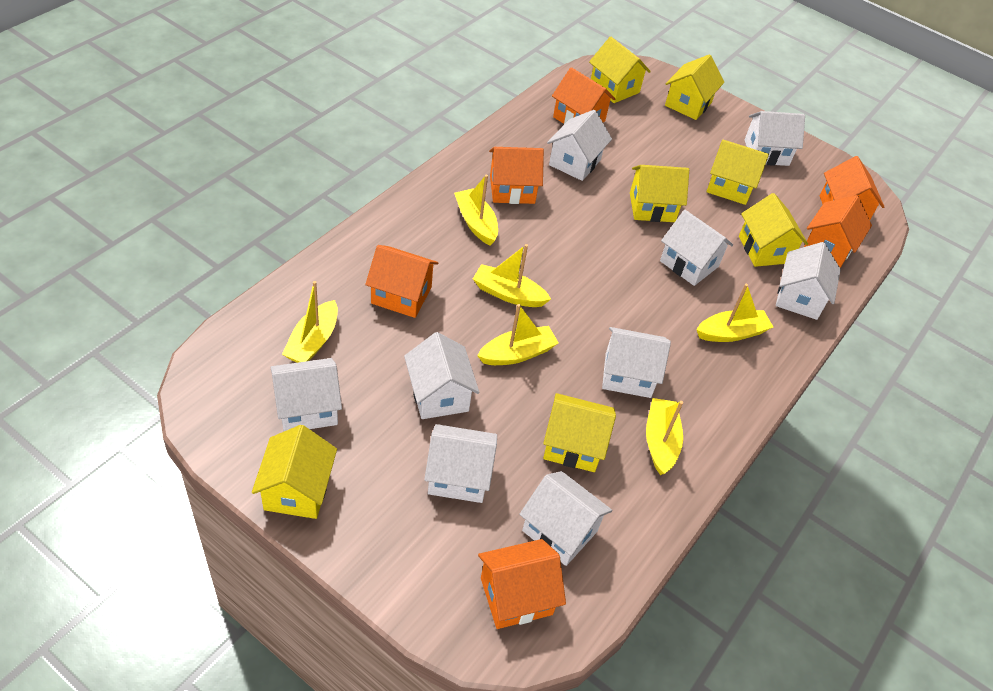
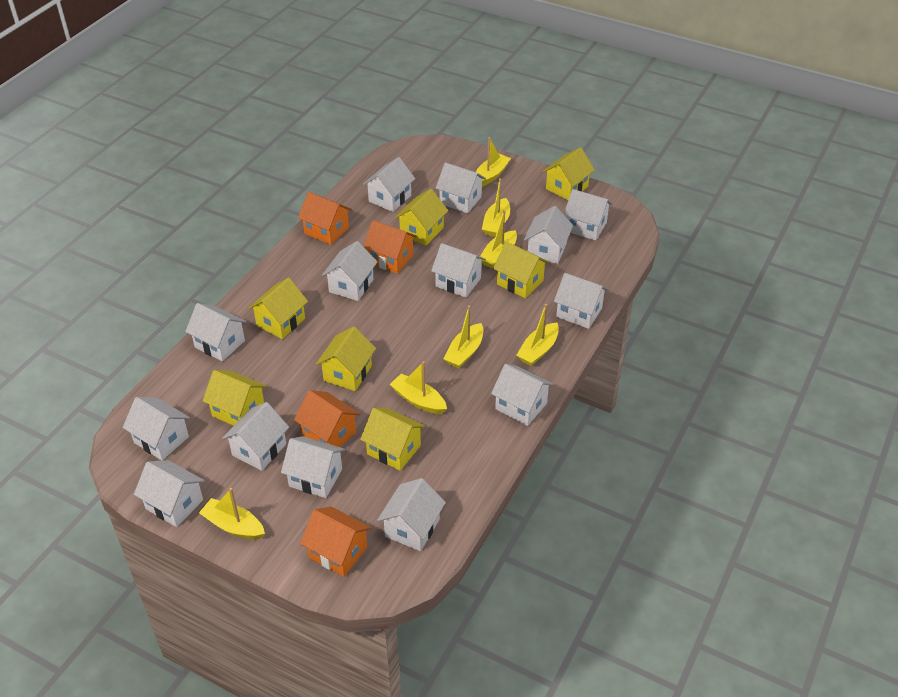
orange house: 6 -> 4
white house: 9 -> 14
yellow boat: 6 -> 7

